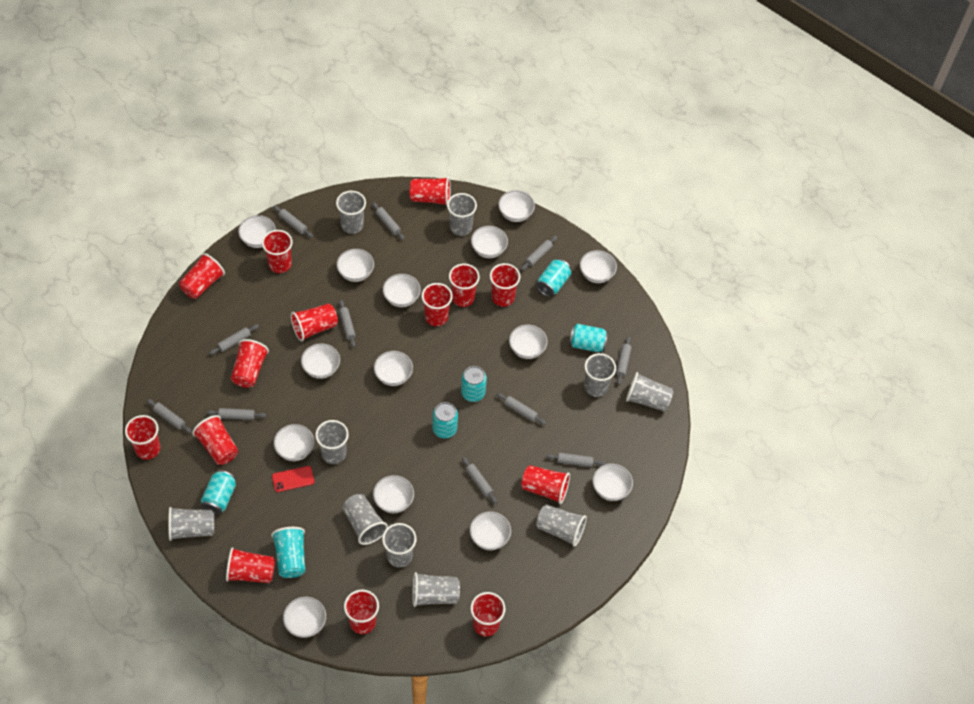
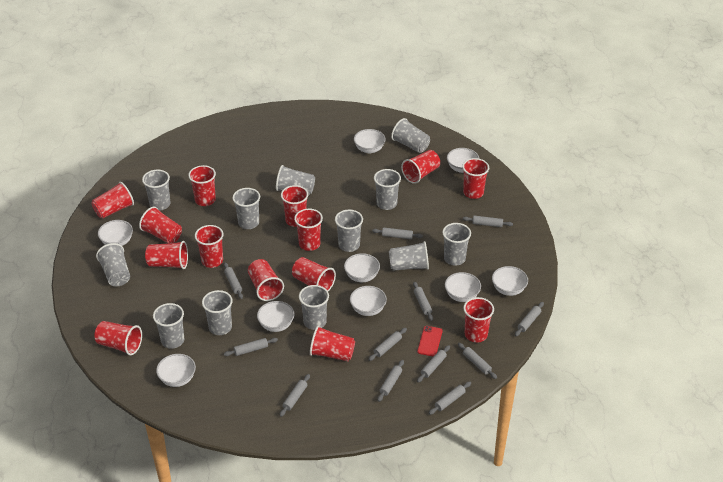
grey cup: 10 -> 12
grey rolling pin: 11 -> 12
turquoise can: 5 -> 0
turquoise cup: 1 -> 0
white bowl: 14 -> 9

